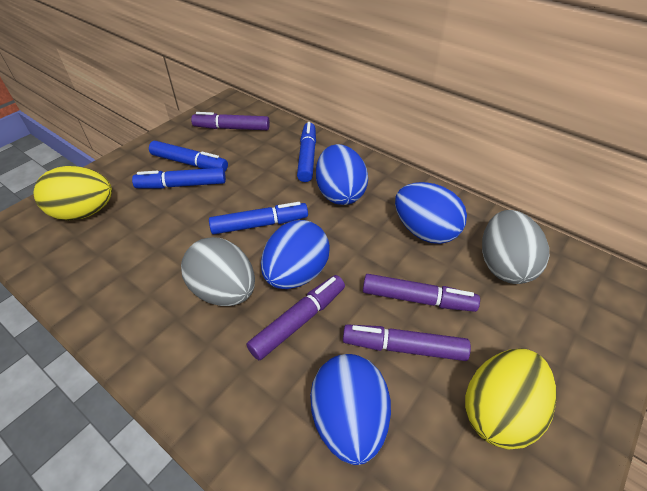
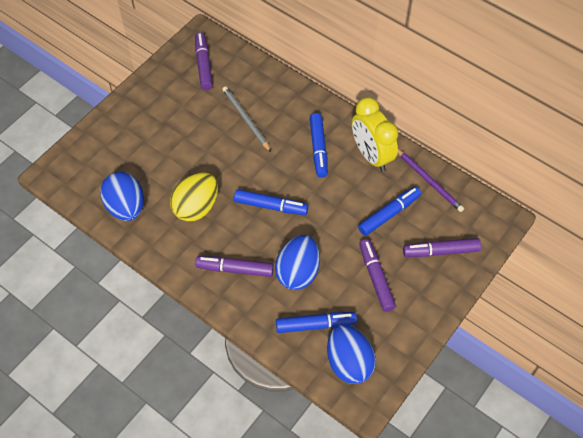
blue egg: 4 -> 3
grey egg: 2 -> 0
grey pencil: 0 -> 1
purple pencil: 0 -> 1
yellow clock: 0 -> 1
yellow egg: 2 -> 1

